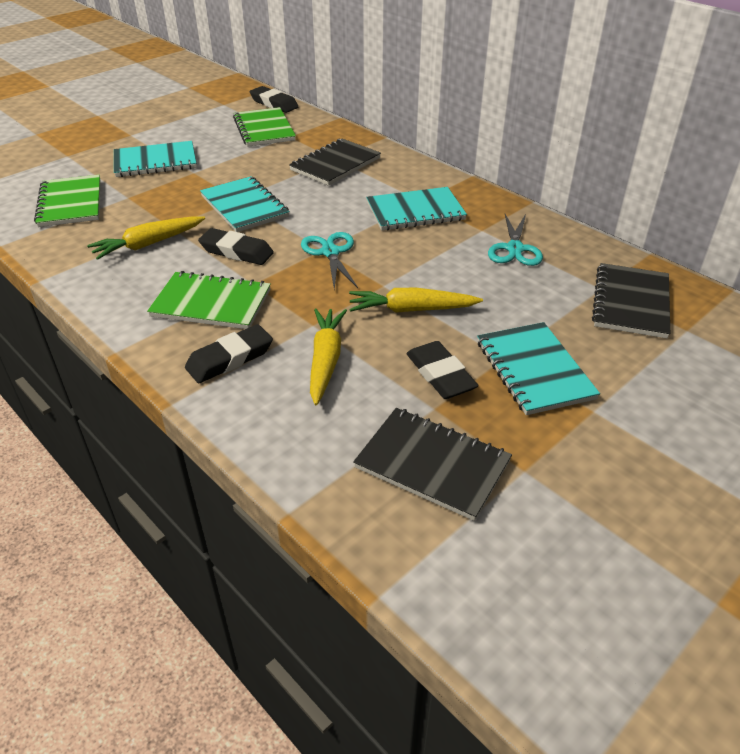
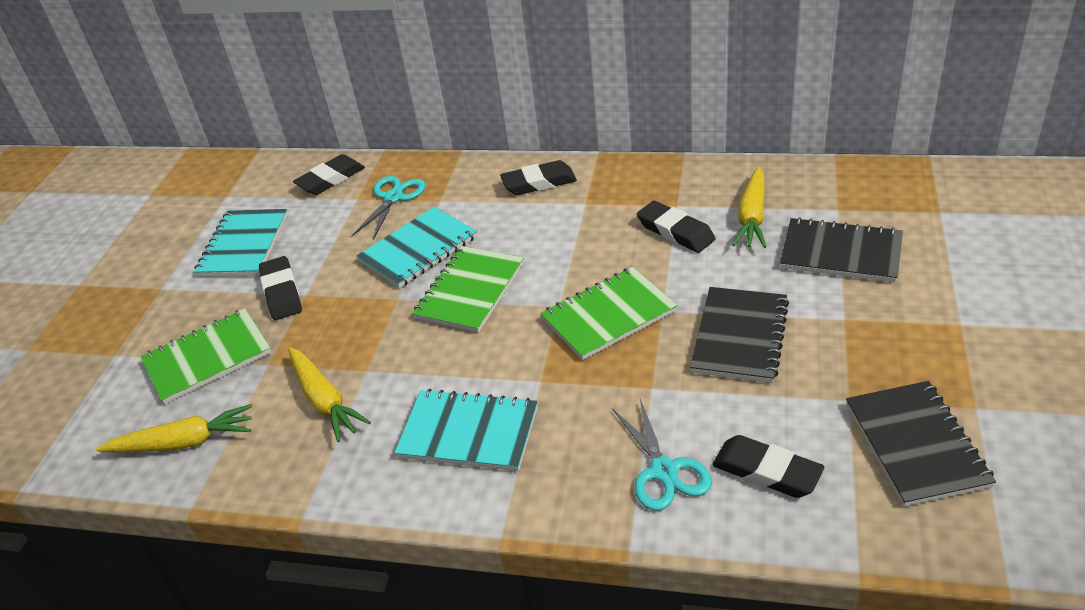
black eraser: 4 -> 5
turquoise notebook: 4 -> 3

